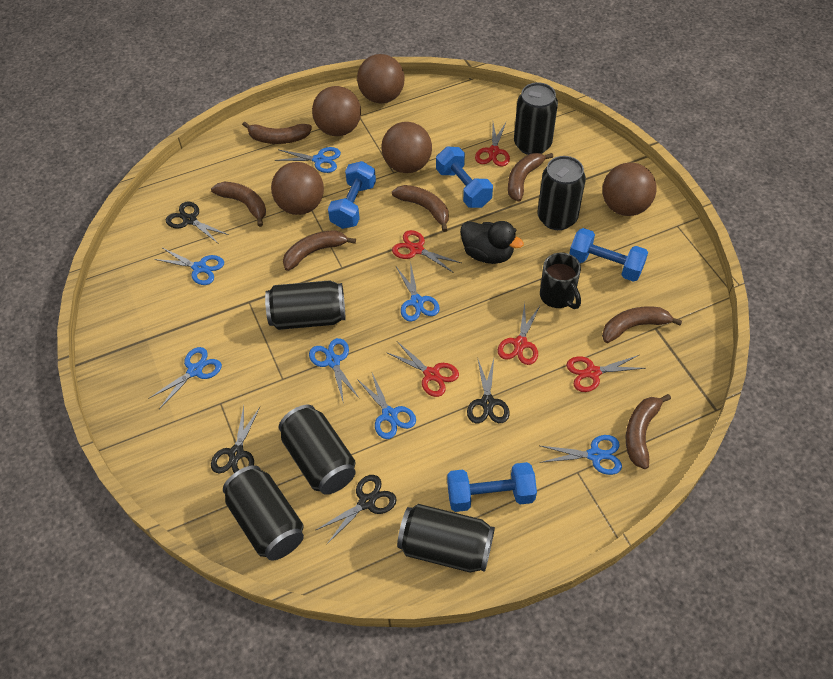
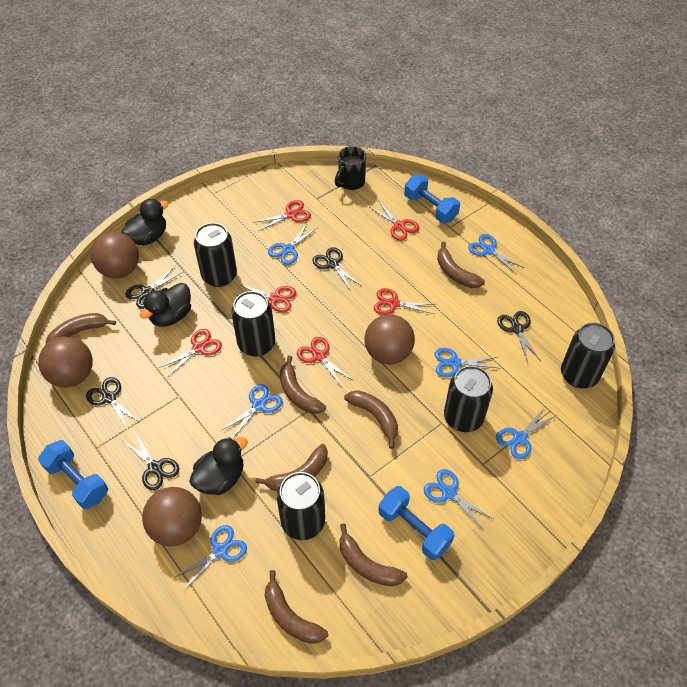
black can: 6 -> 5
black duck: 1 -> 3
black scissors: 4 -> 5
blue dumbbell: 4 -> 3
brown ball: 5 -> 4
red scissors: 5 -> 6

